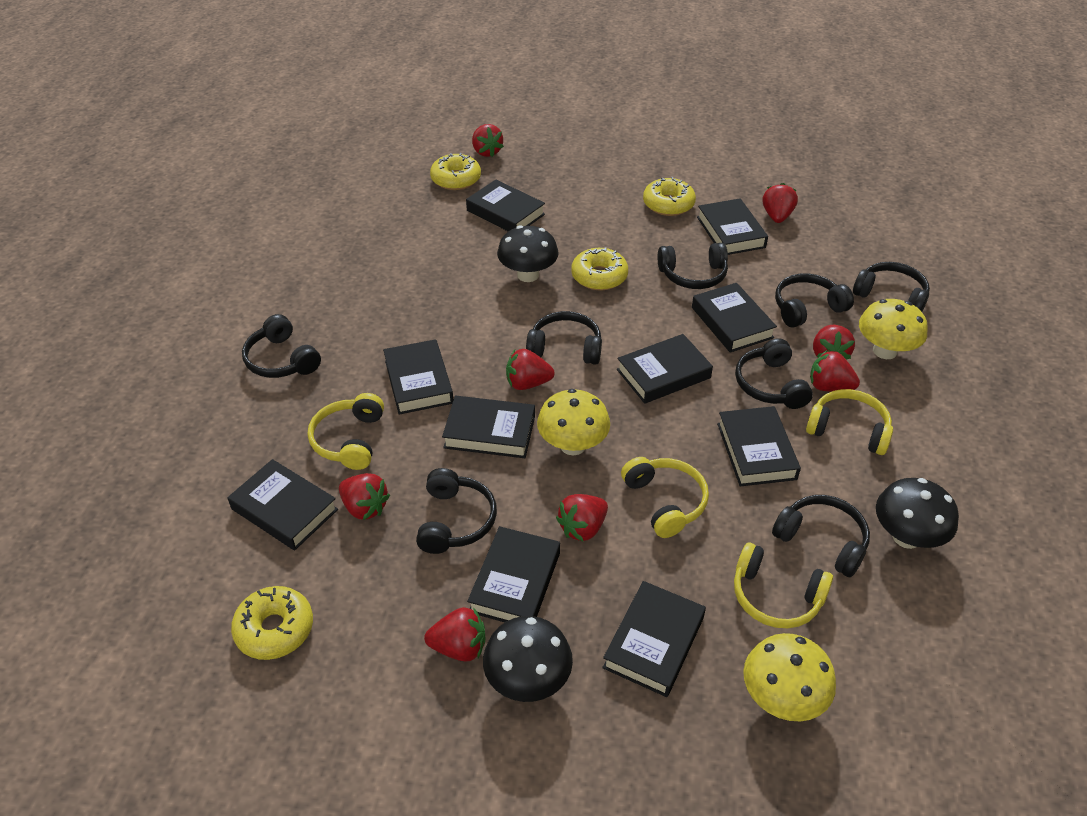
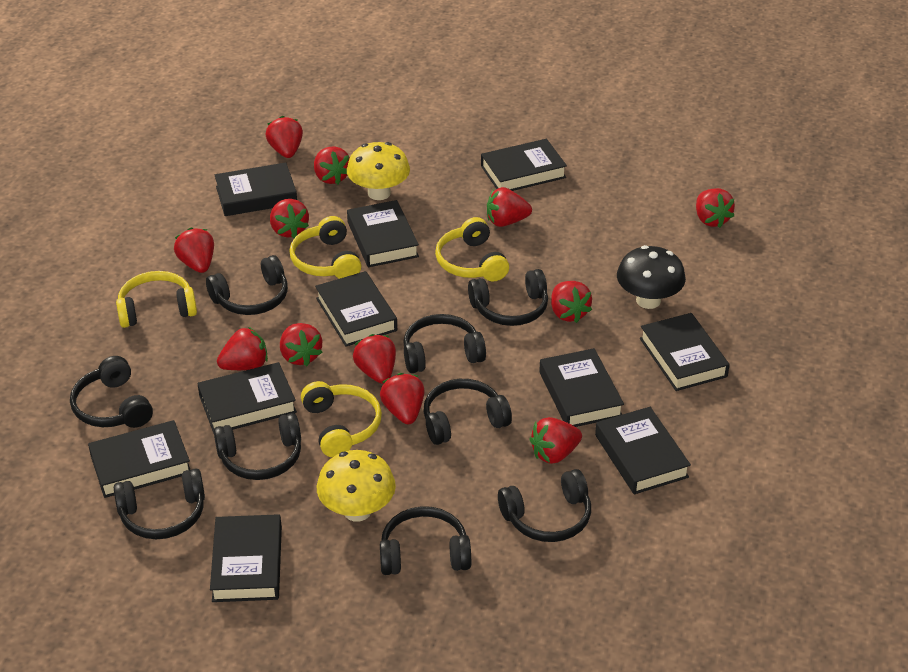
black headphones: 8 -> 9
black mushroom: 3 -> 1
red strawberry: 8 -> 12
yellow donut: 4 -> 0
yellow mushroom: 3 -> 2

